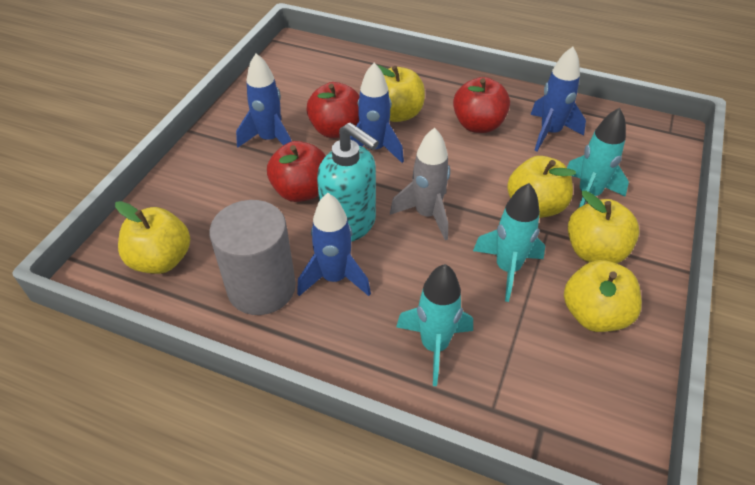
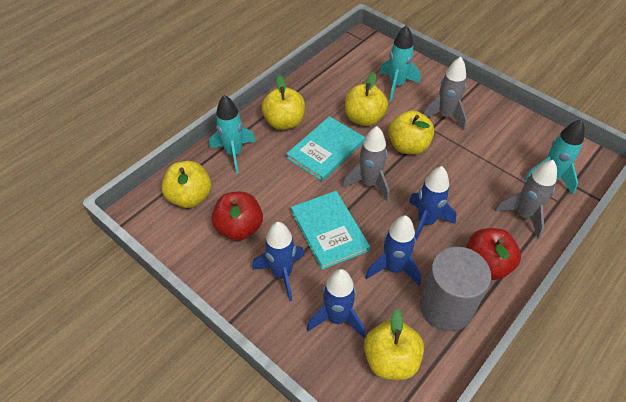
grey rocket: 1 -> 3
red apple: 3 -> 2
turquoise book: 0 -> 2
turquoise soap dispenser: 1 -> 0

